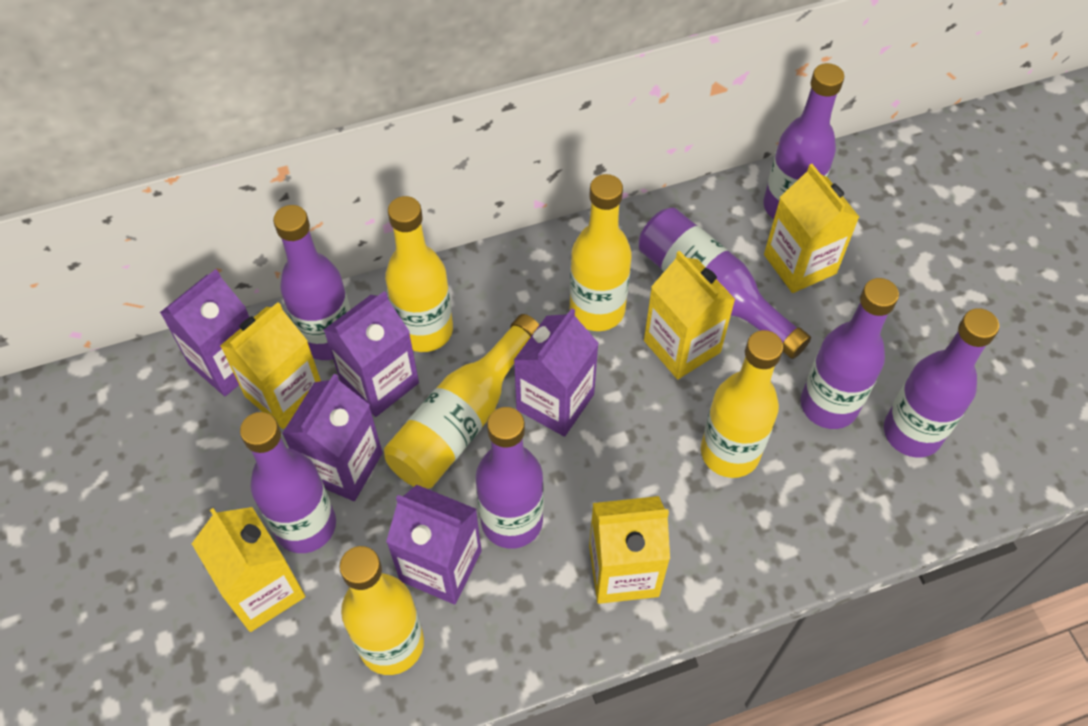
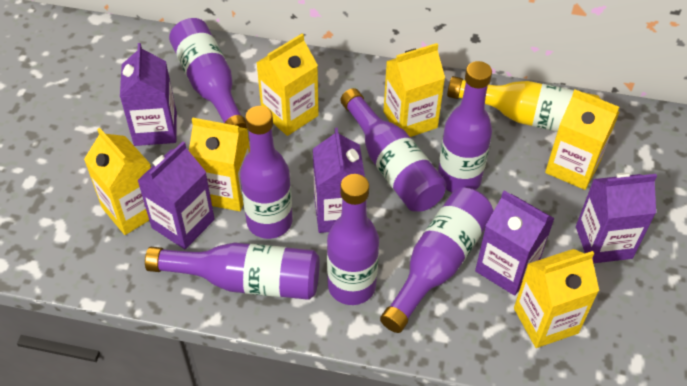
yellow bottle: 5 -> 1
yellow carton: 5 -> 6

